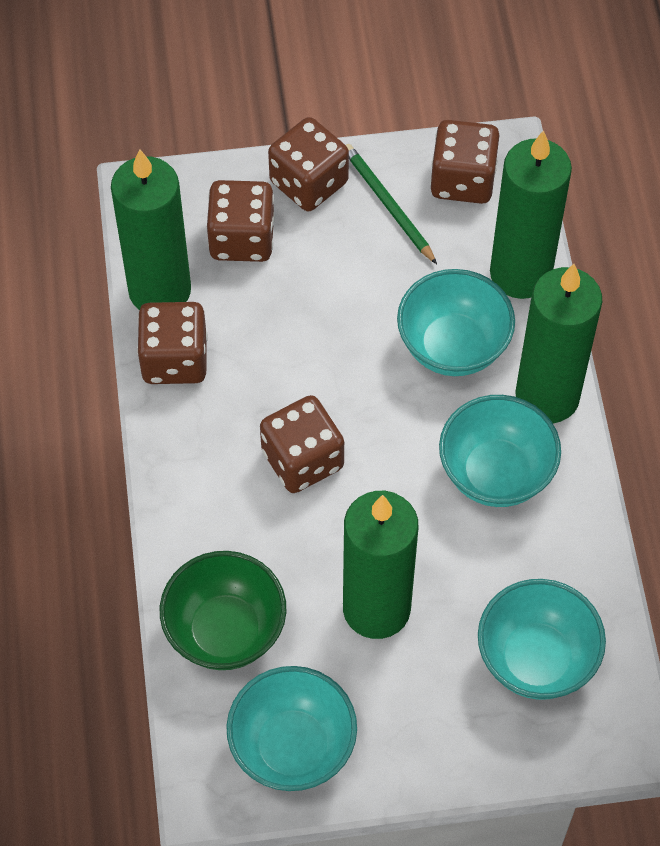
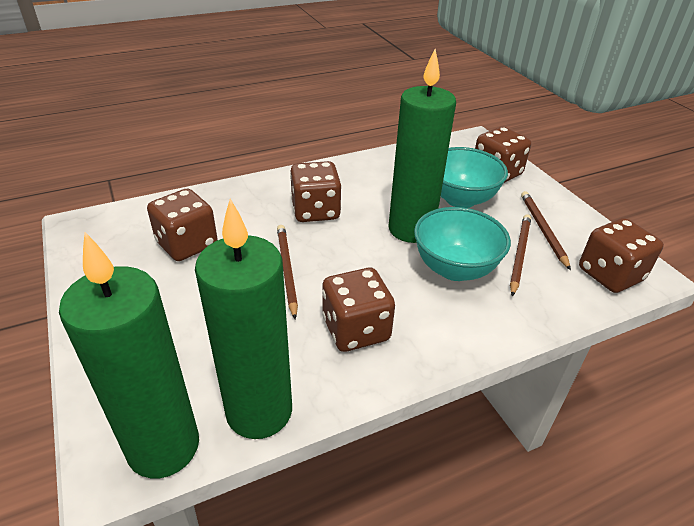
brown pencil: 0 -> 3
green bowl: 1 -> 0
green candle: 4 -> 3
green pencil: 1 -> 0
turquoise bowl: 4 -> 2

